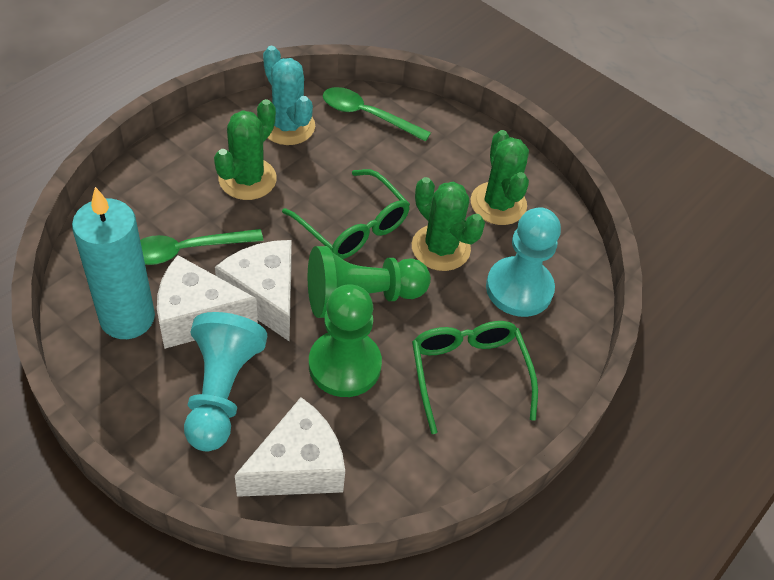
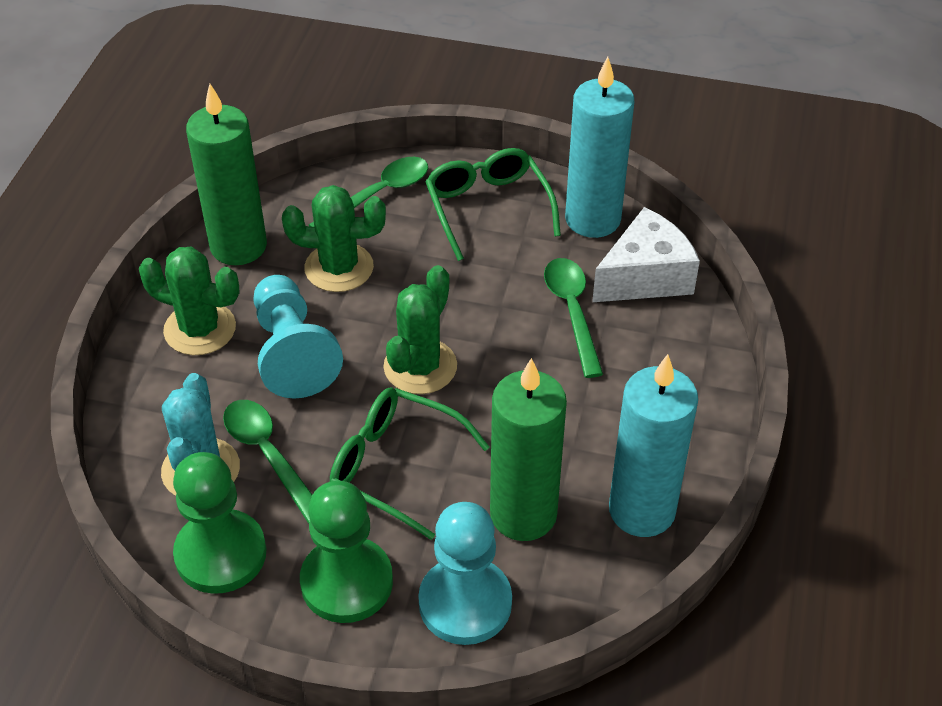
green candle: 0 -> 2
green spoon: 2 -> 3
turquoise candle: 1 -> 2
white cheese: 3 -> 1

